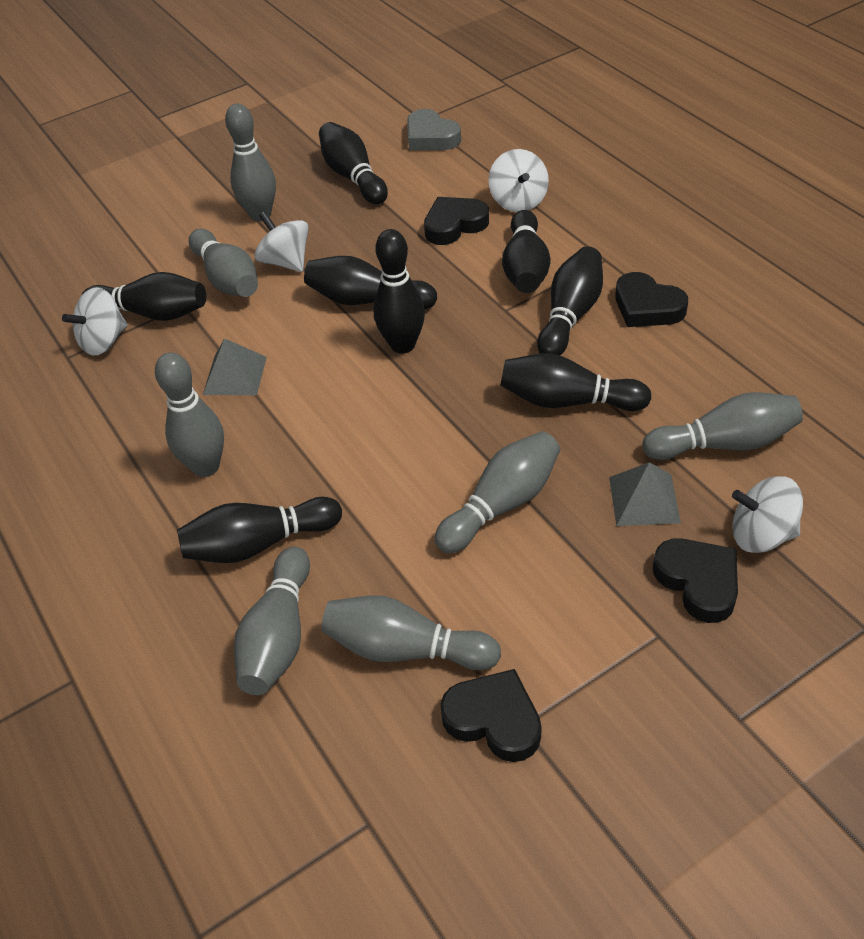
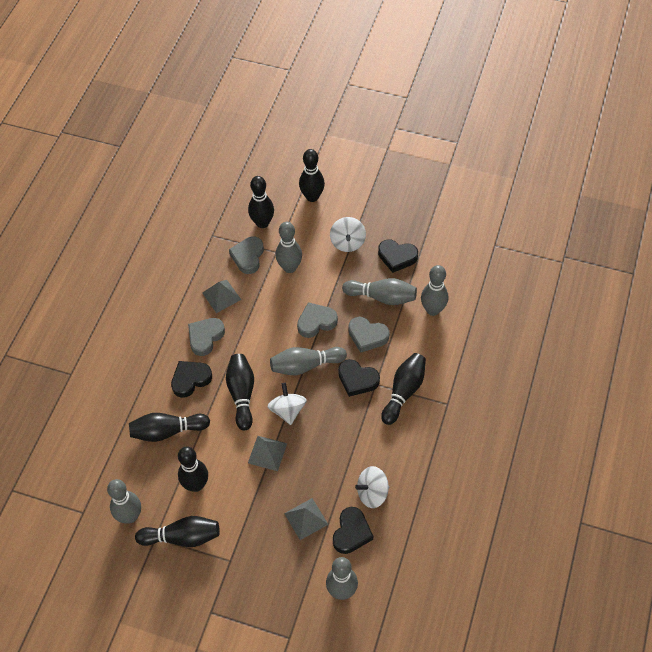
black bowling pin: 8 -> 7
grey bowling pin: 7 -> 6
grey heart: 1 -> 4
grey pyramid: 2 -> 3
white spinning top: 4 -> 3

